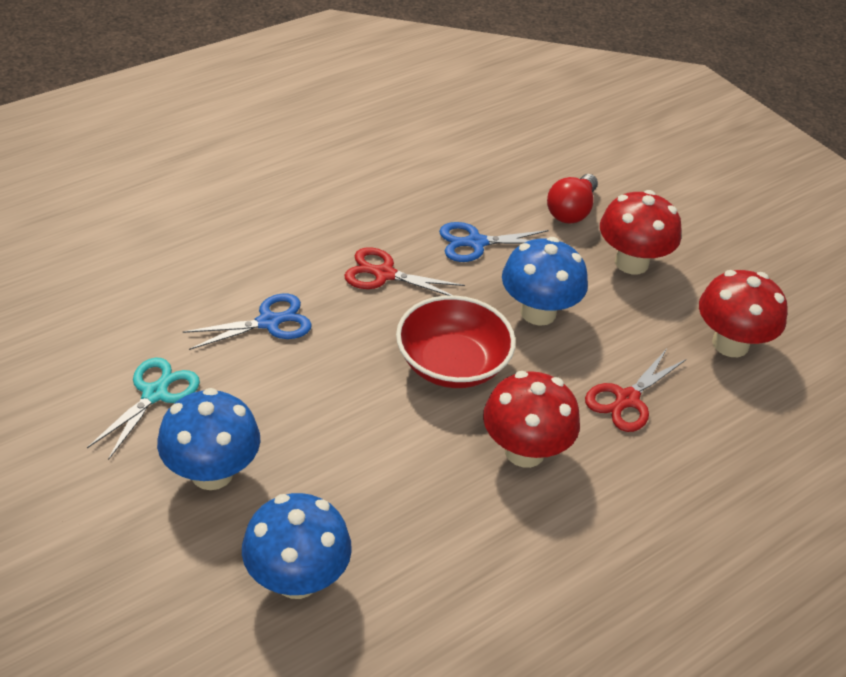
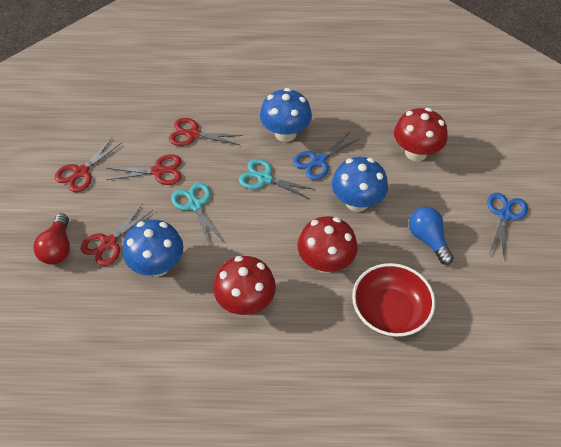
blue light bulb: 0 -> 1
red scissors: 2 -> 4
turquoise scissors: 1 -> 2

